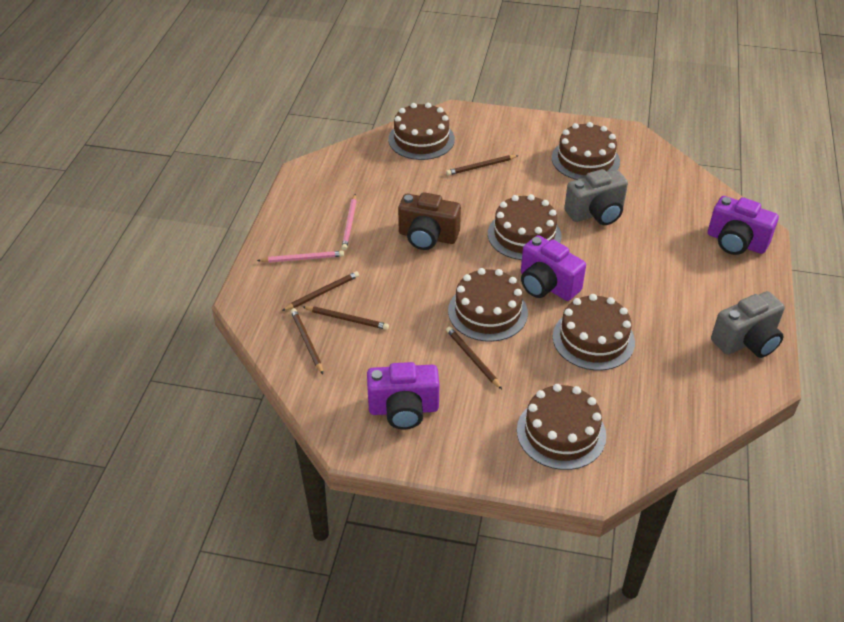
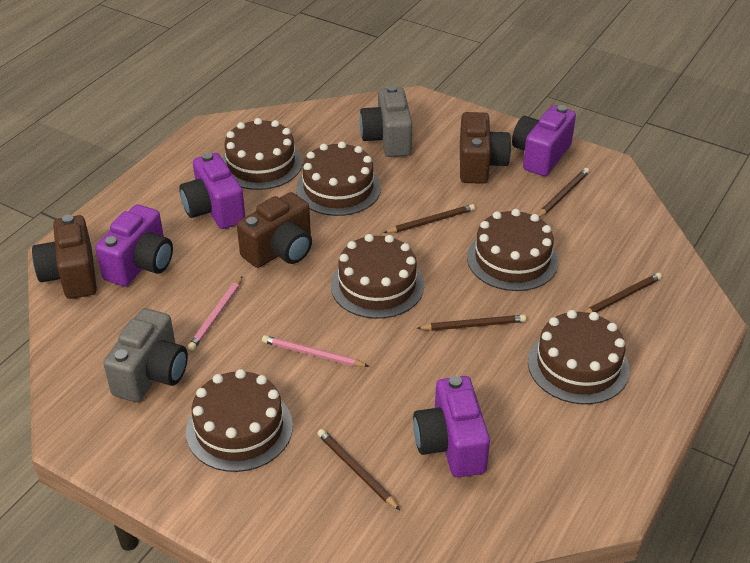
brown camera: 1 -> 3
purple camera: 3 -> 4

